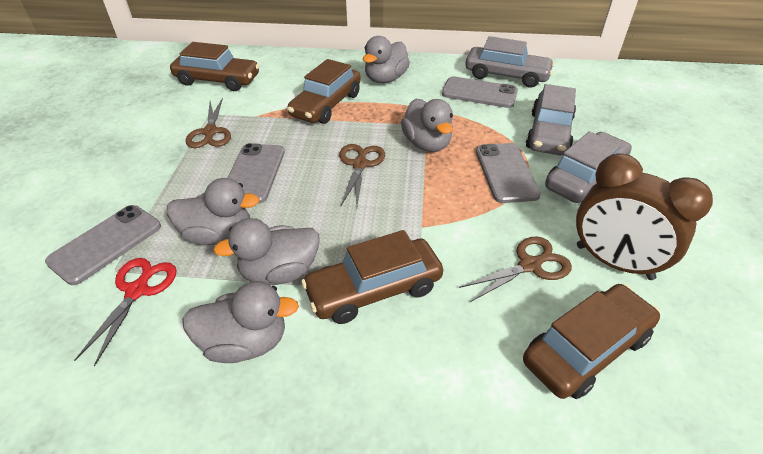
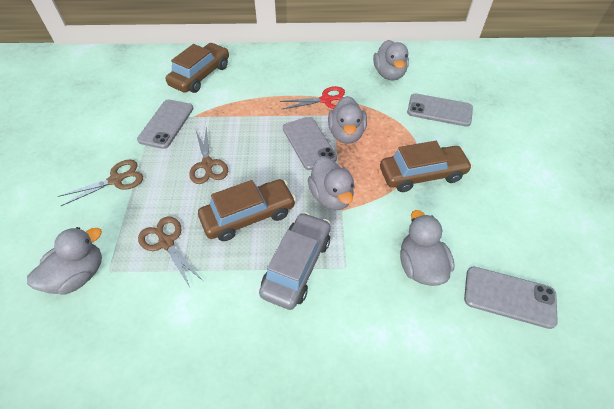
brown car: 4 -> 3
brown clock: 1 -> 0
grey car: 3 -> 1

